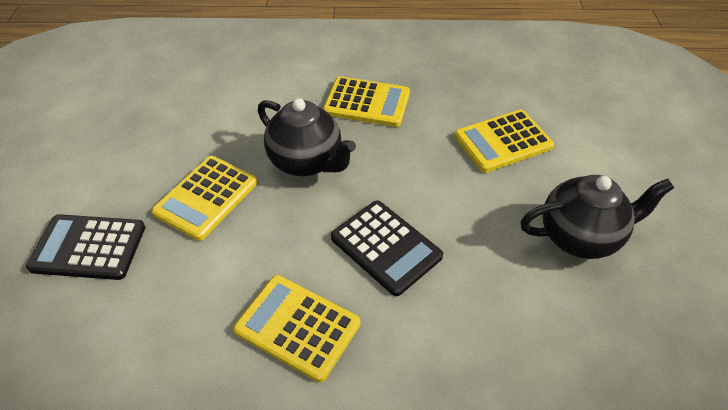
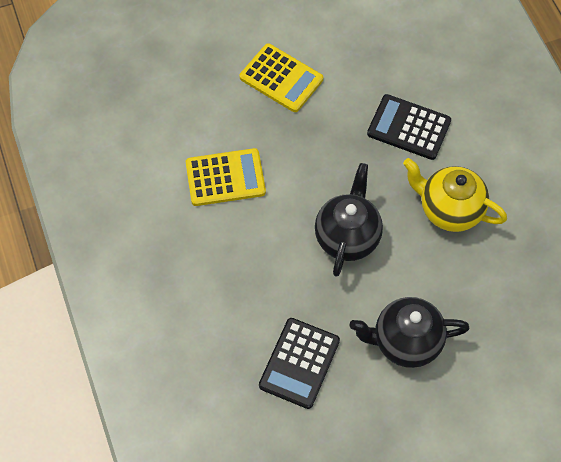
yellow calculator: 4 -> 2
yellow teapot: 0 -> 1

